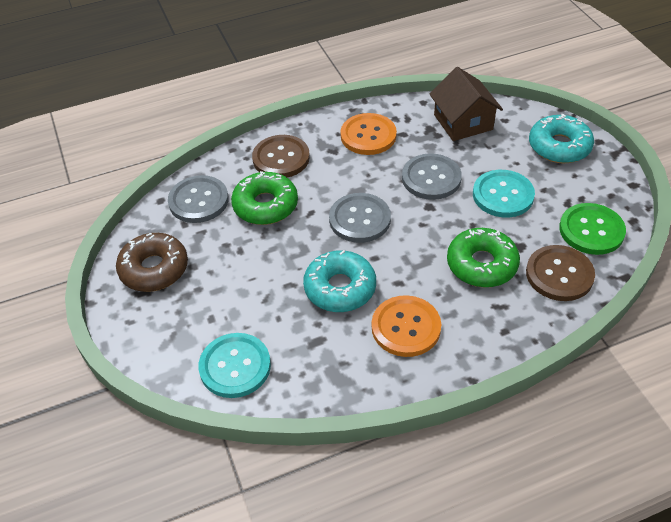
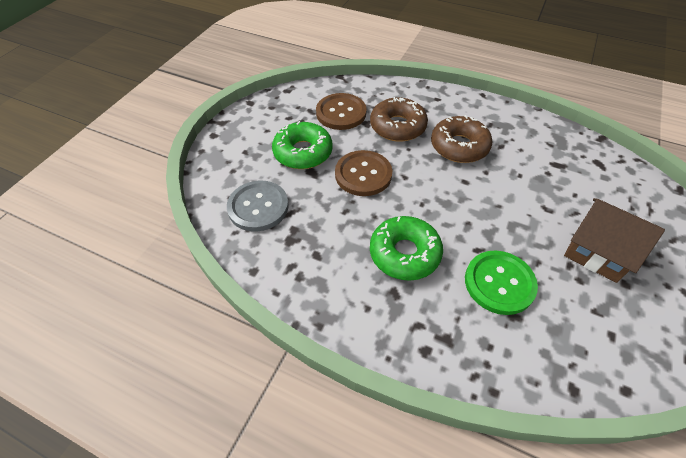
brown donut: 1 -> 2
grey button: 3 -> 1
orange button: 2 -> 0
turquoise button: 2 -> 0
turquoise donut: 2 -> 0

